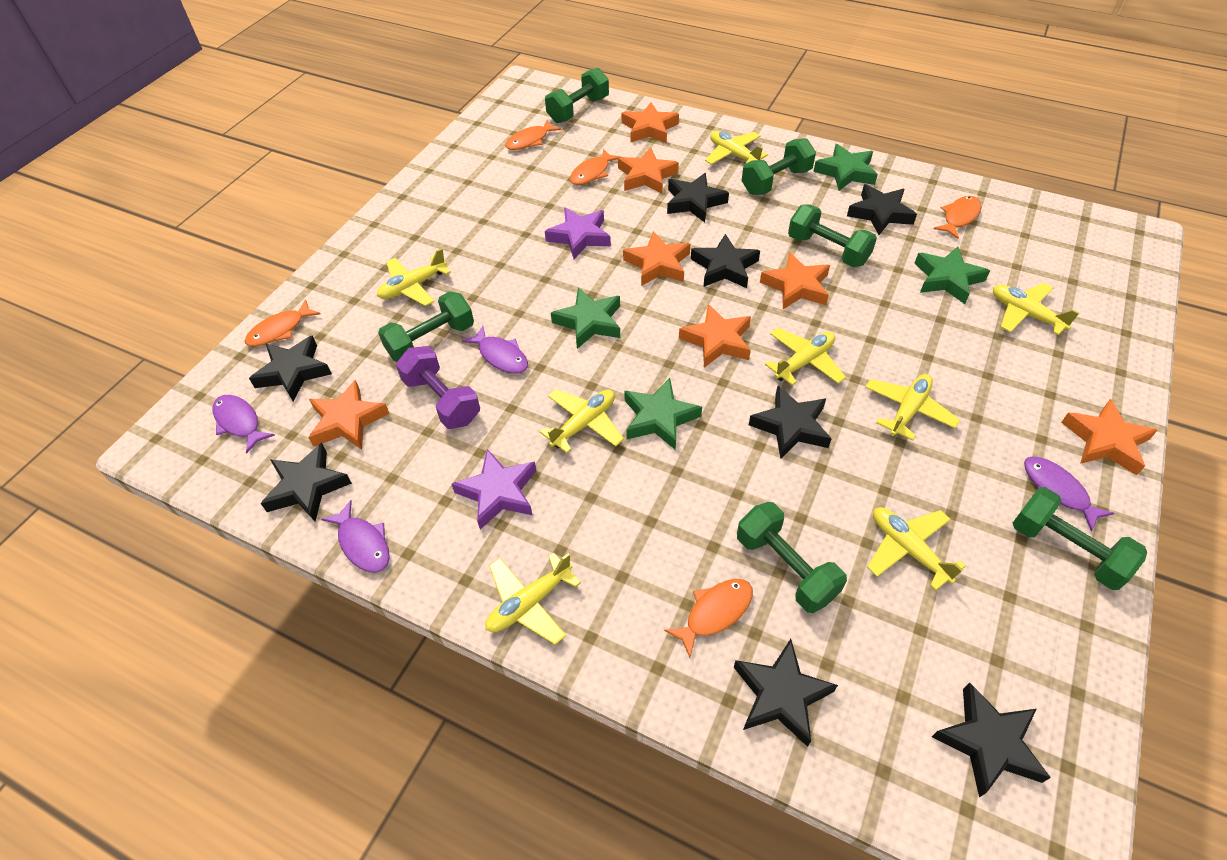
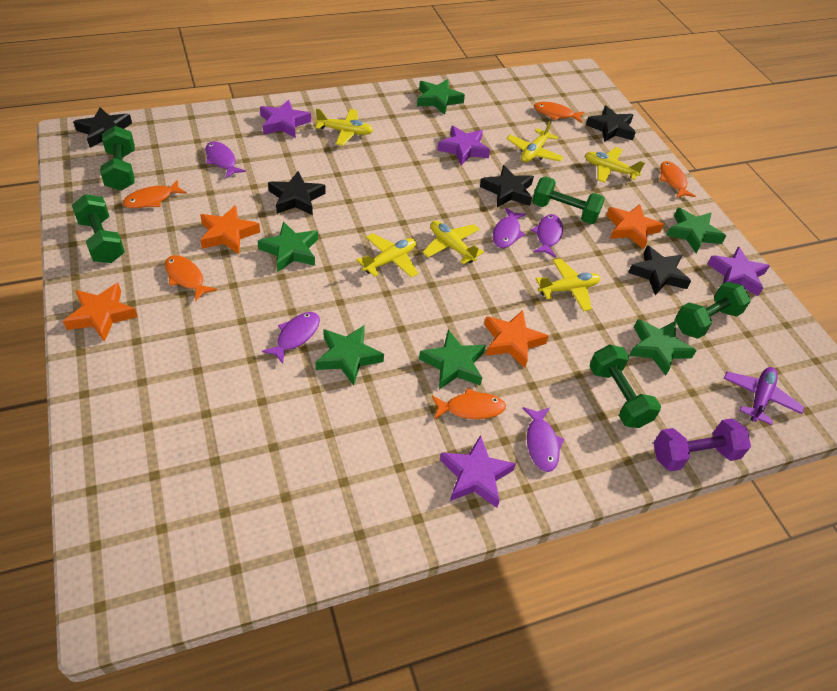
black star: 8 -> 5
green dumbbell: 6 -> 5
green star: 4 -> 6
orange star: 7 -> 4
purple fish: 4 -> 5
purple plane: 0 -> 1
purple star: 2 -> 4
yellow plane: 8 -> 6

